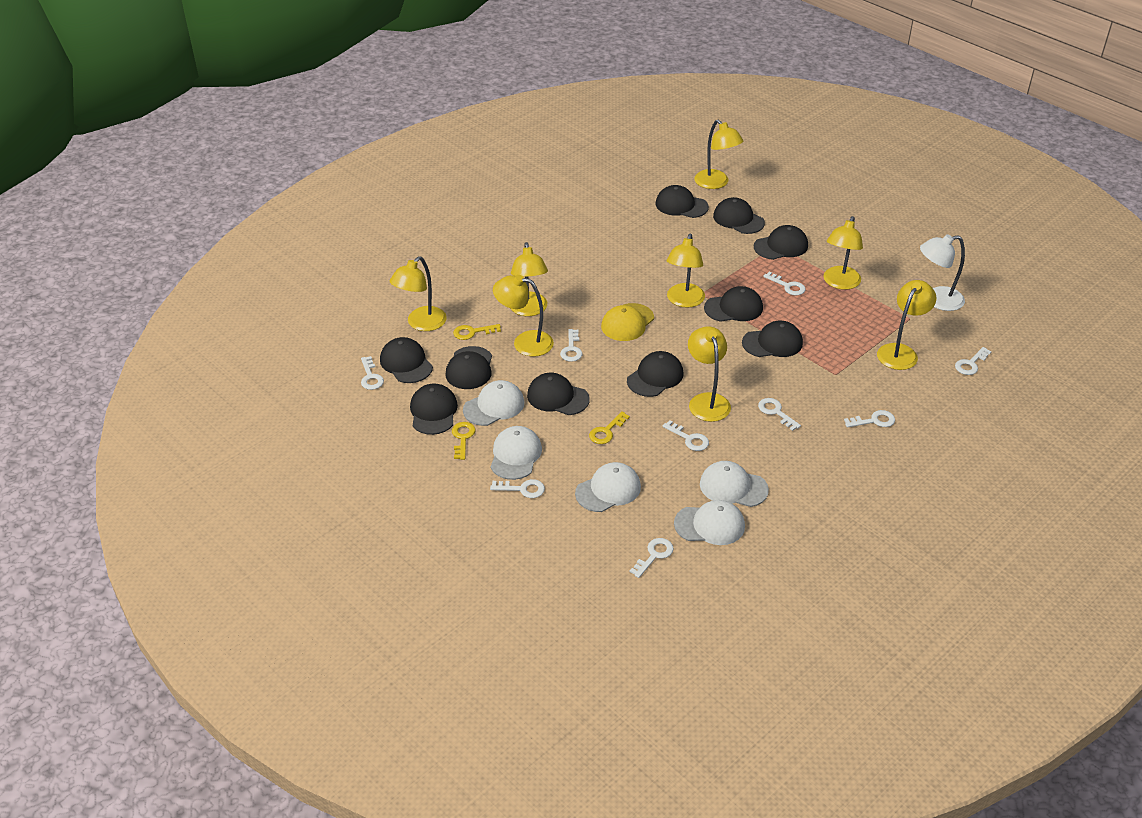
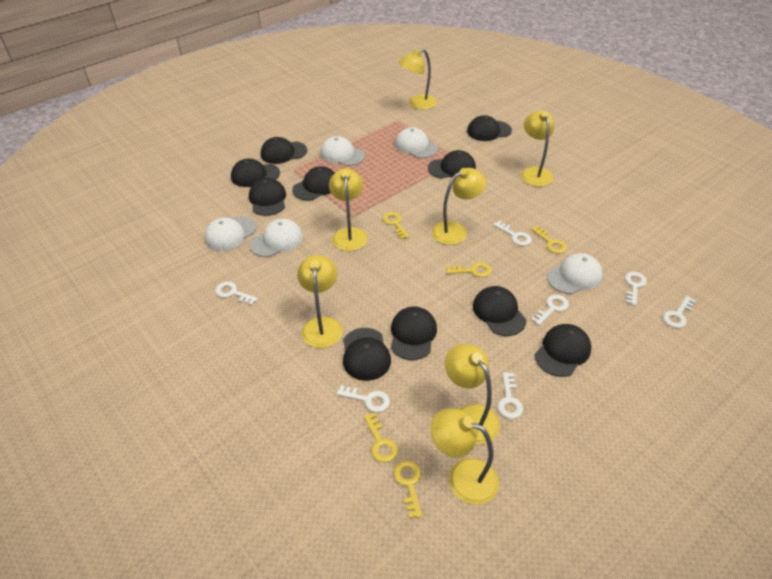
white key: 9 -> 7
white lamp: 1 -> 0
yellow cap: 1 -> 0
yellow key: 3 -> 5
yellow lamp: 8 -> 7

